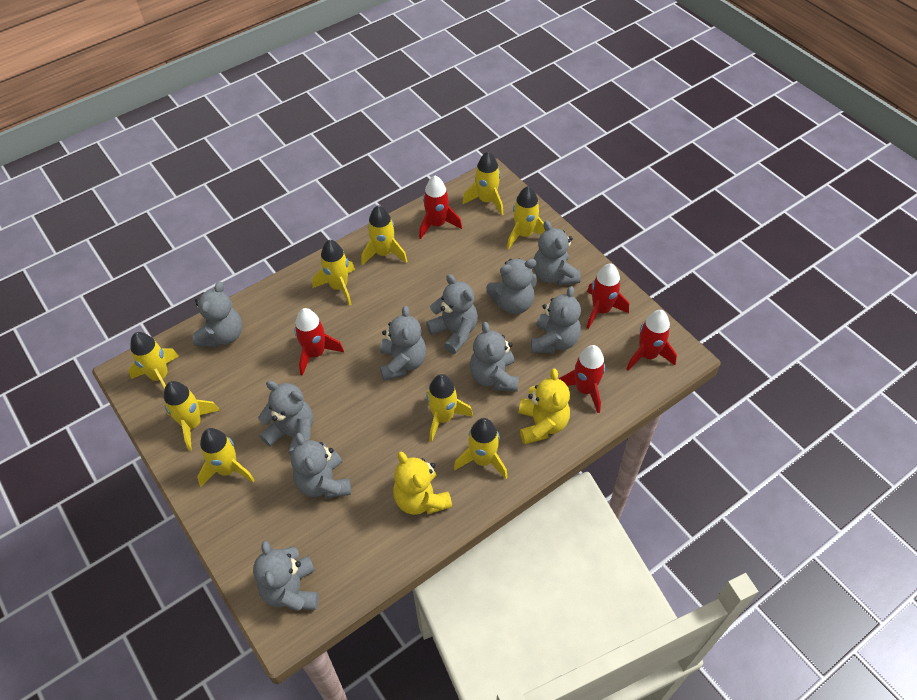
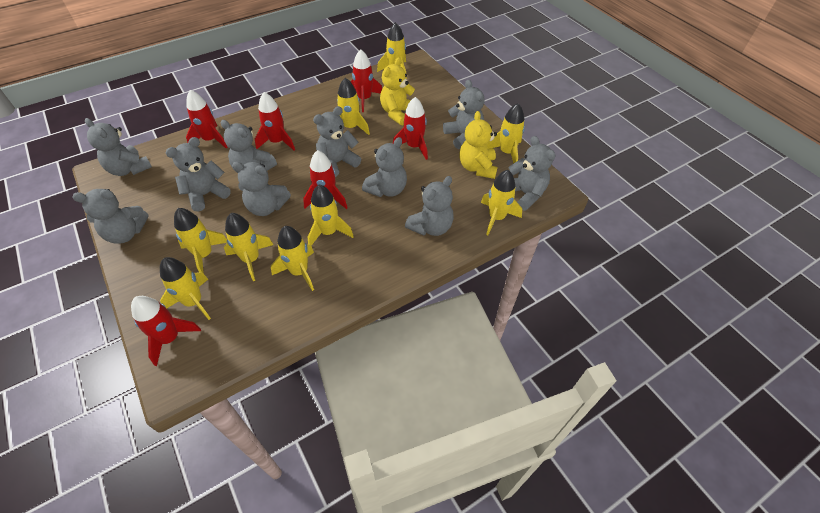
red rocket: 5 -> 6

